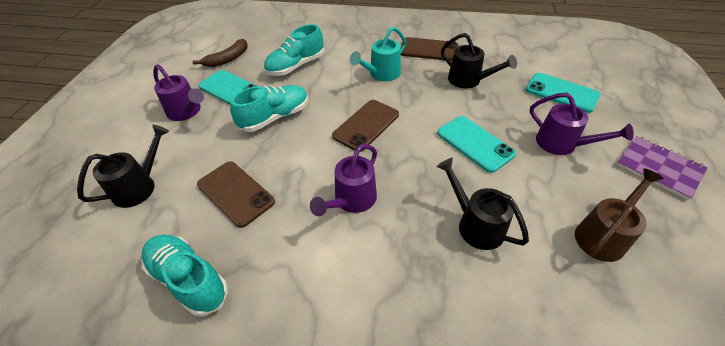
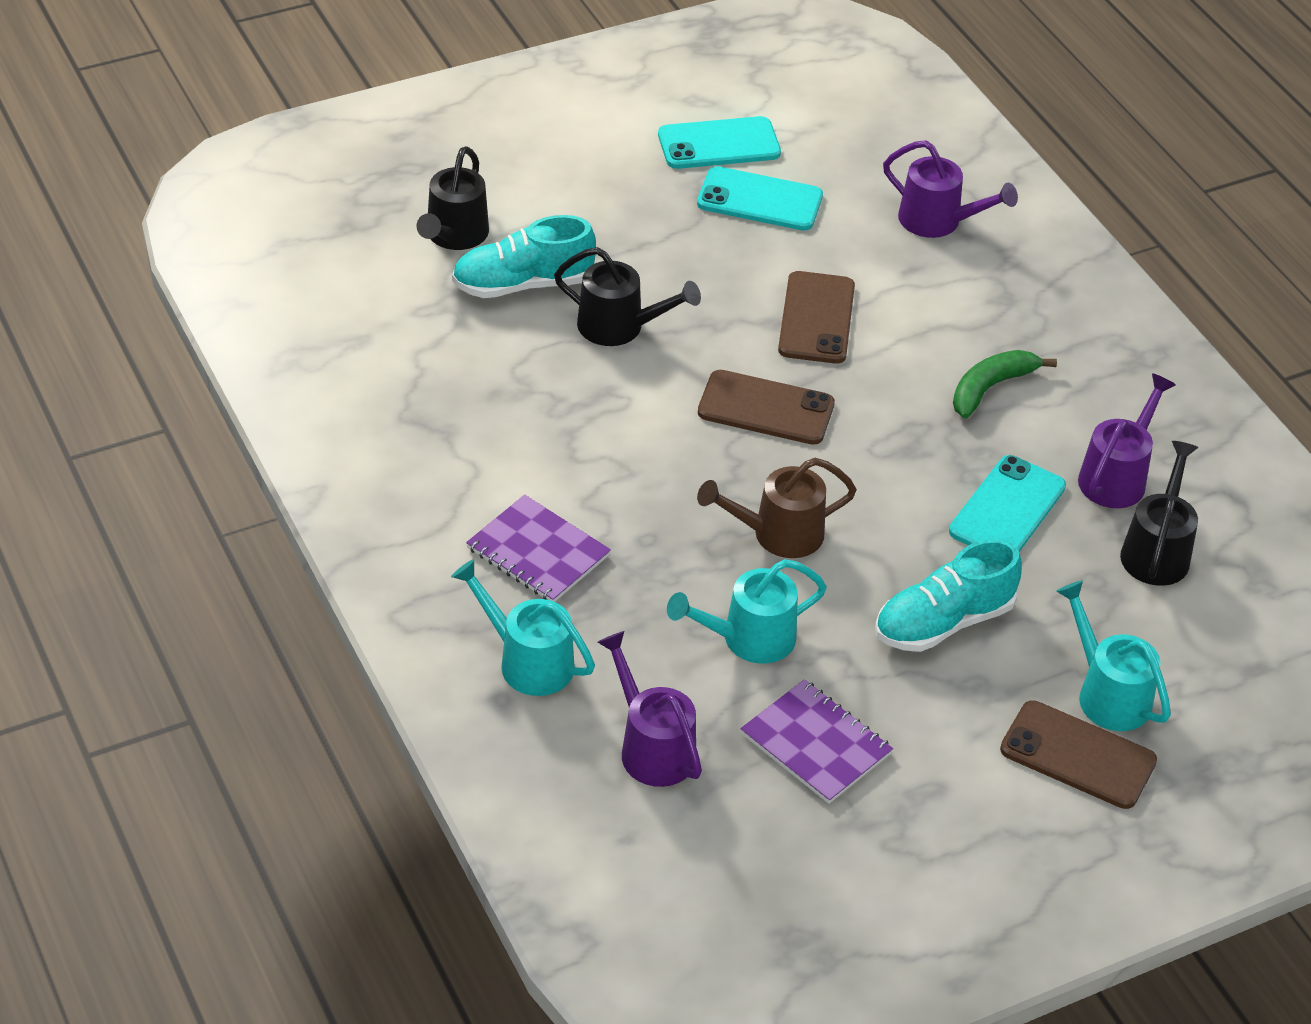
brown banana: 1 -> 0
green banana: 0 -> 1
purple notebook: 1 -> 2
turquoise shoe: 3 -> 2
turquoise watering can: 1 -> 3

